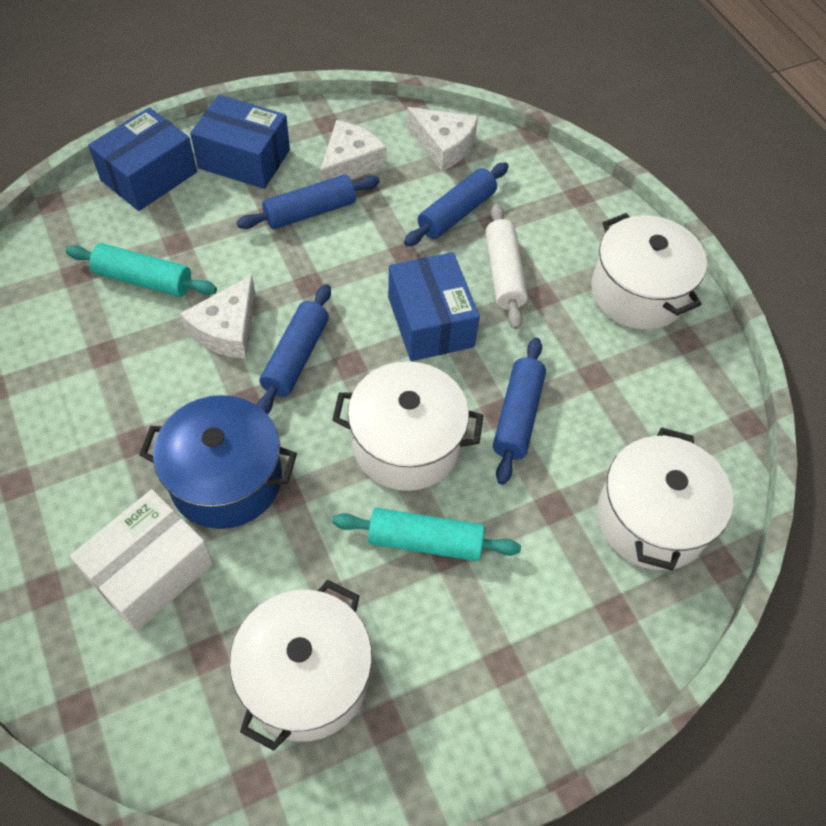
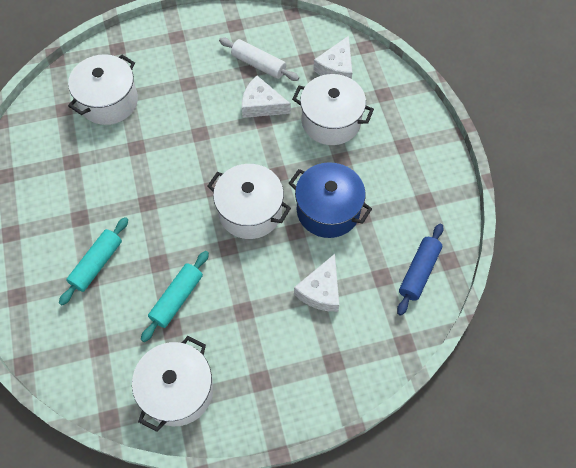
blue box: 3 -> 0
blue rolling pin: 4 -> 1
white box: 1 -> 0

